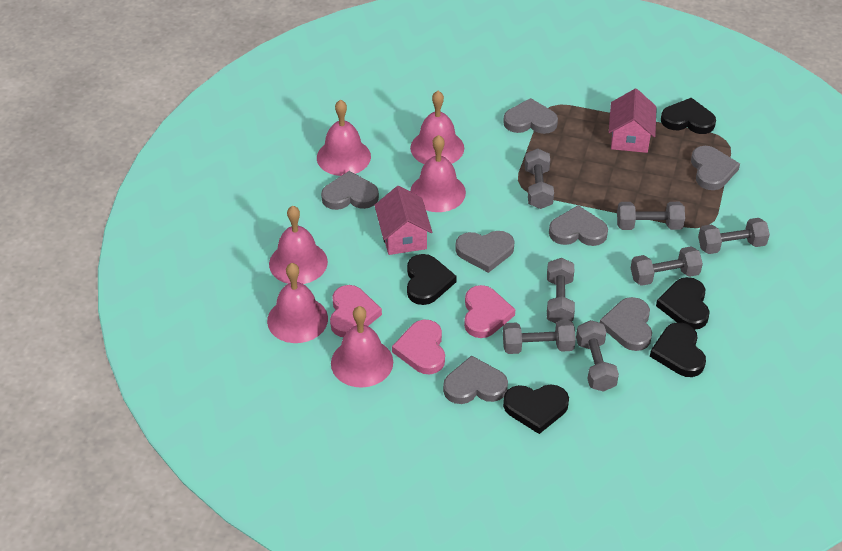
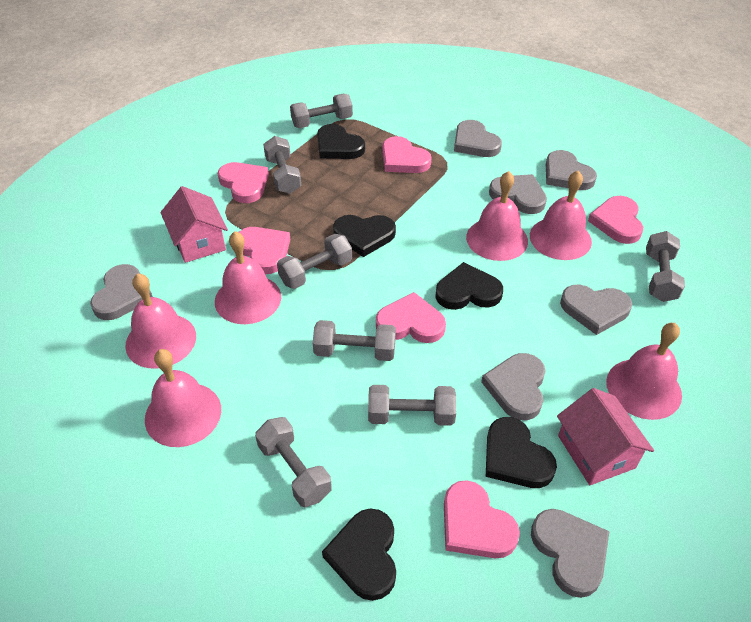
pink heart: 3 -> 6

